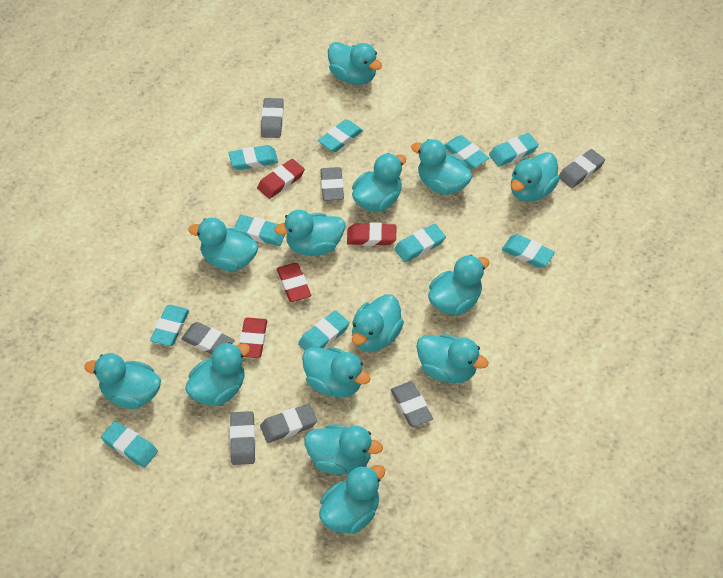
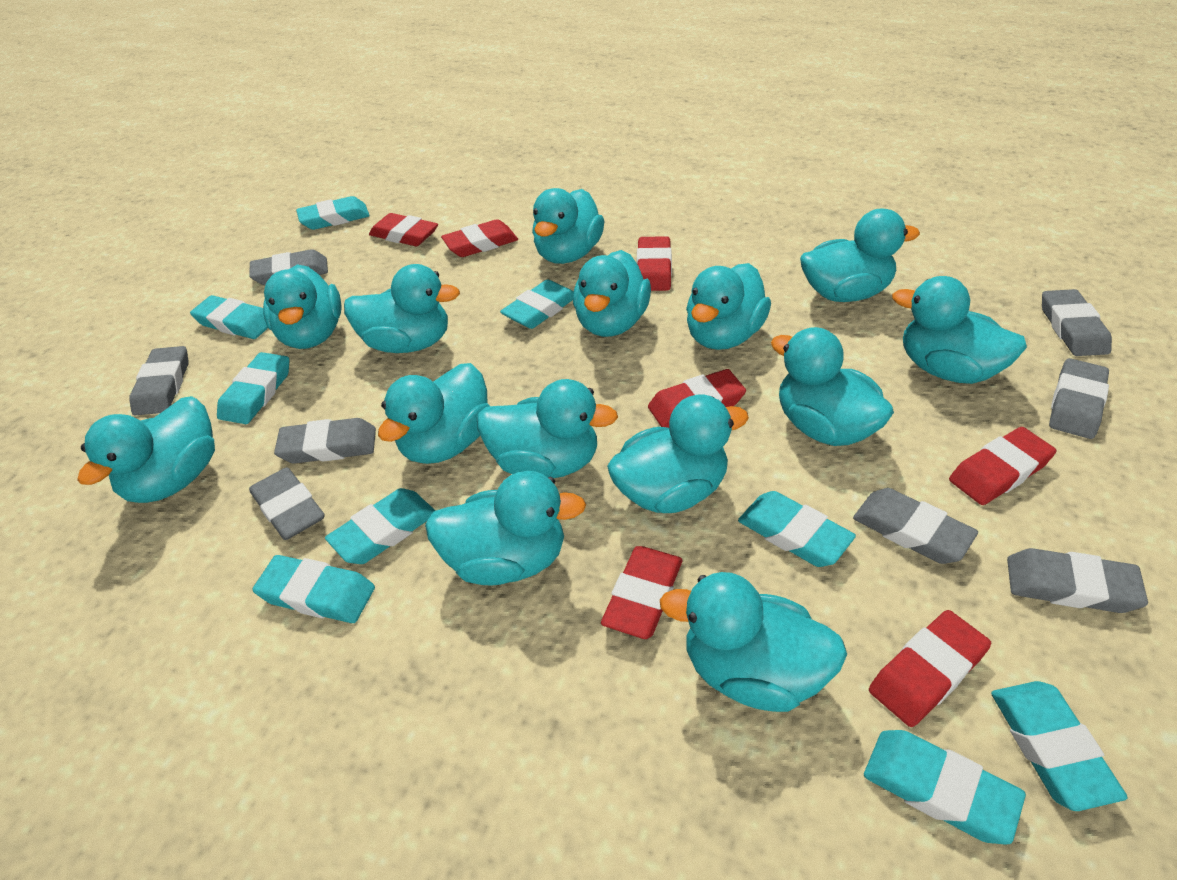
grey eraser: 7 -> 8
red eraser: 4 -> 7
turquoise eraser: 10 -> 9

